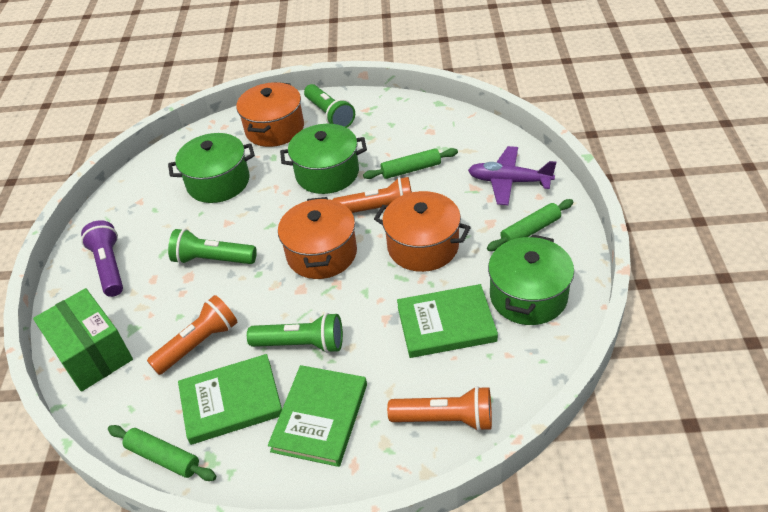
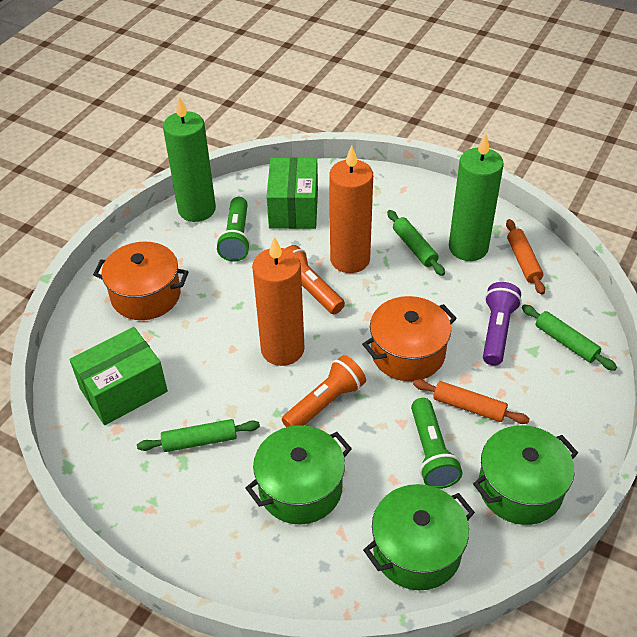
green book: 3 -> 0
green box: 1 -> 2
green candle: 0 -> 2
green flashlight: 3 -> 2
orange candle: 0 -> 2
orange flashlight: 3 -> 2
orange pot: 3 -> 2
orange rolling pin: 0 -> 2
purple plane: 1 -> 0

